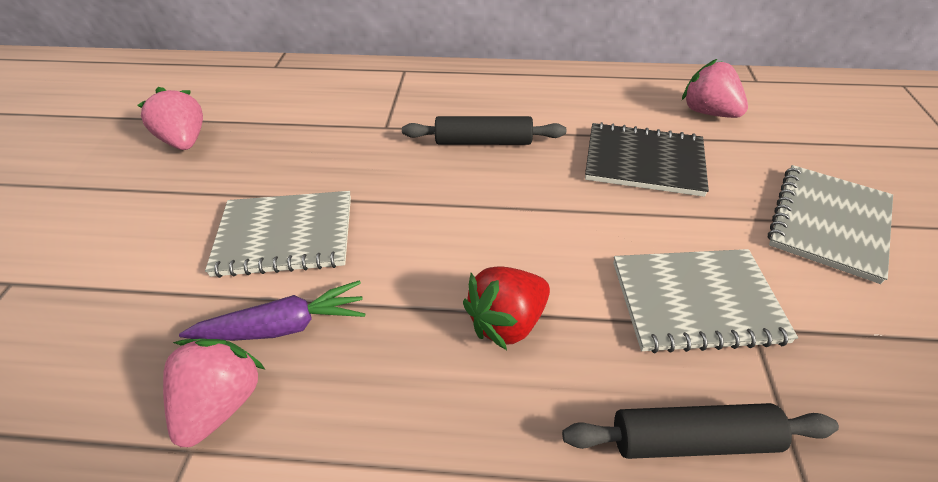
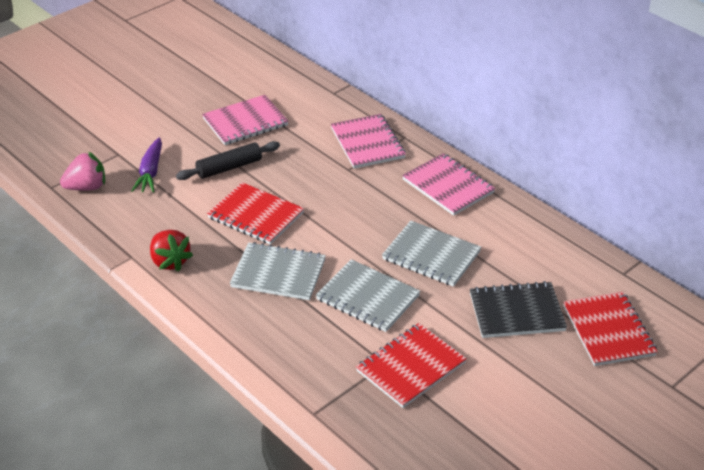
black rolling pin: 2 -> 1
pink notebook: 0 -> 3
pink strawberry: 3 -> 1
red notebook: 0 -> 3

